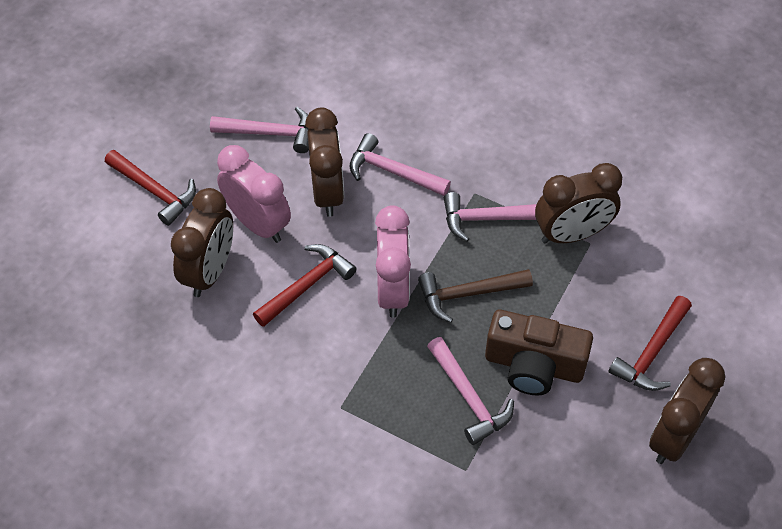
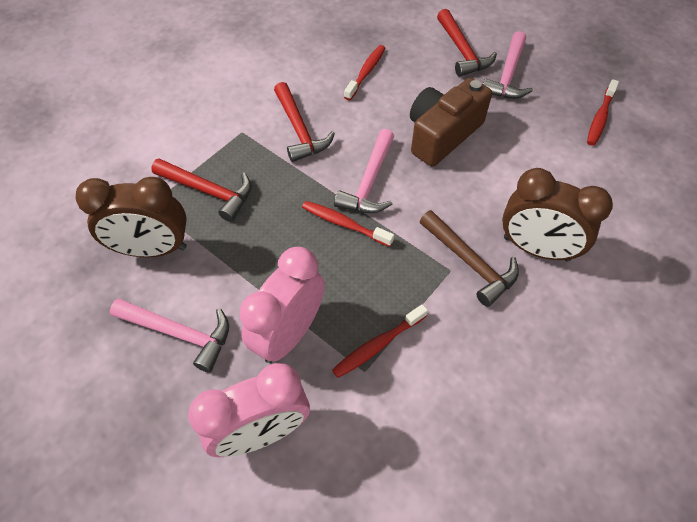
brown clock: 4 -> 2
pink hammer: 4 -> 3
red toothbrush: 0 -> 4

